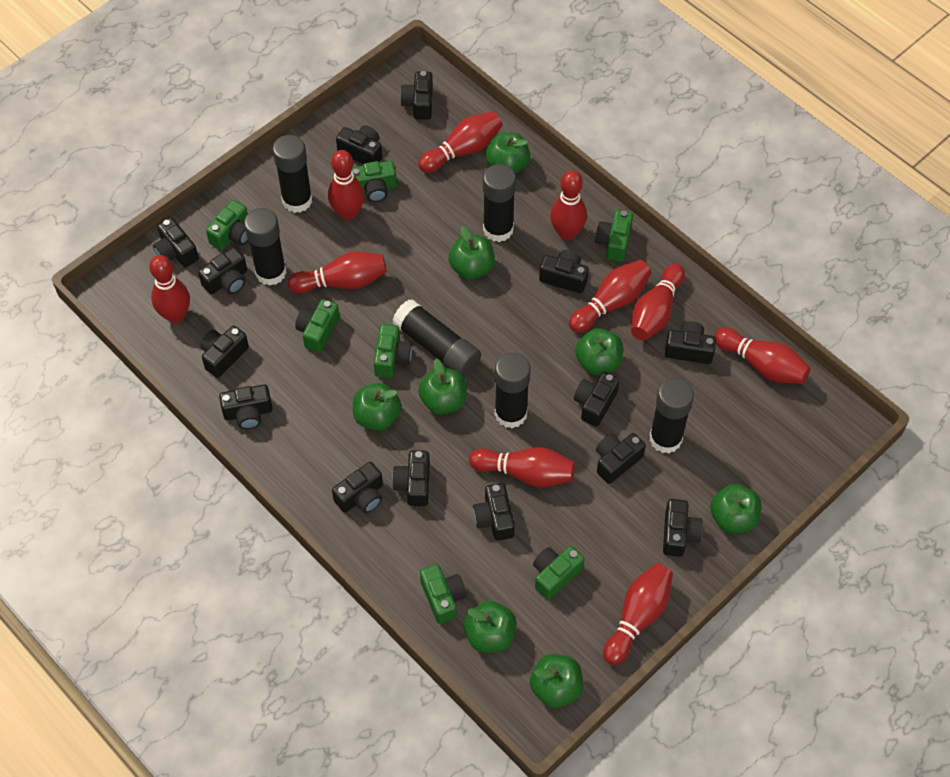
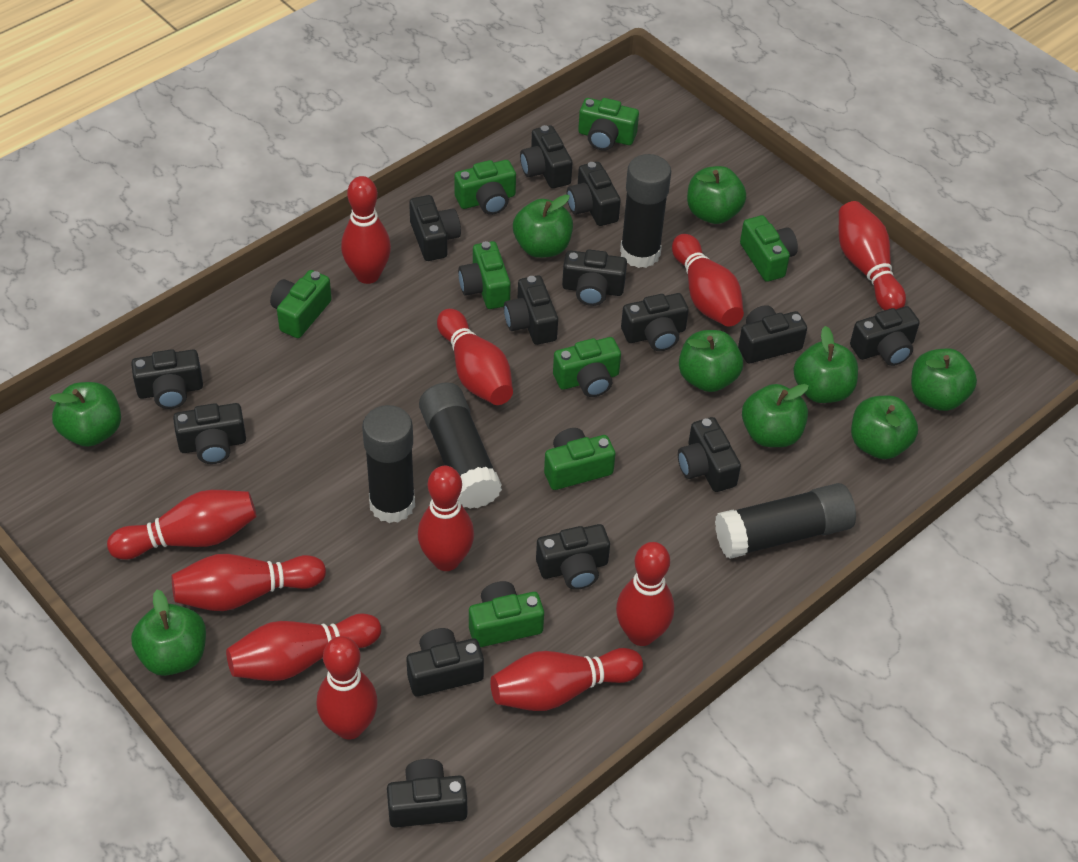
black glue stick: 6 -> 4
green apple: 8 -> 9
green camera: 7 -> 8
red bowling pin: 10 -> 11

